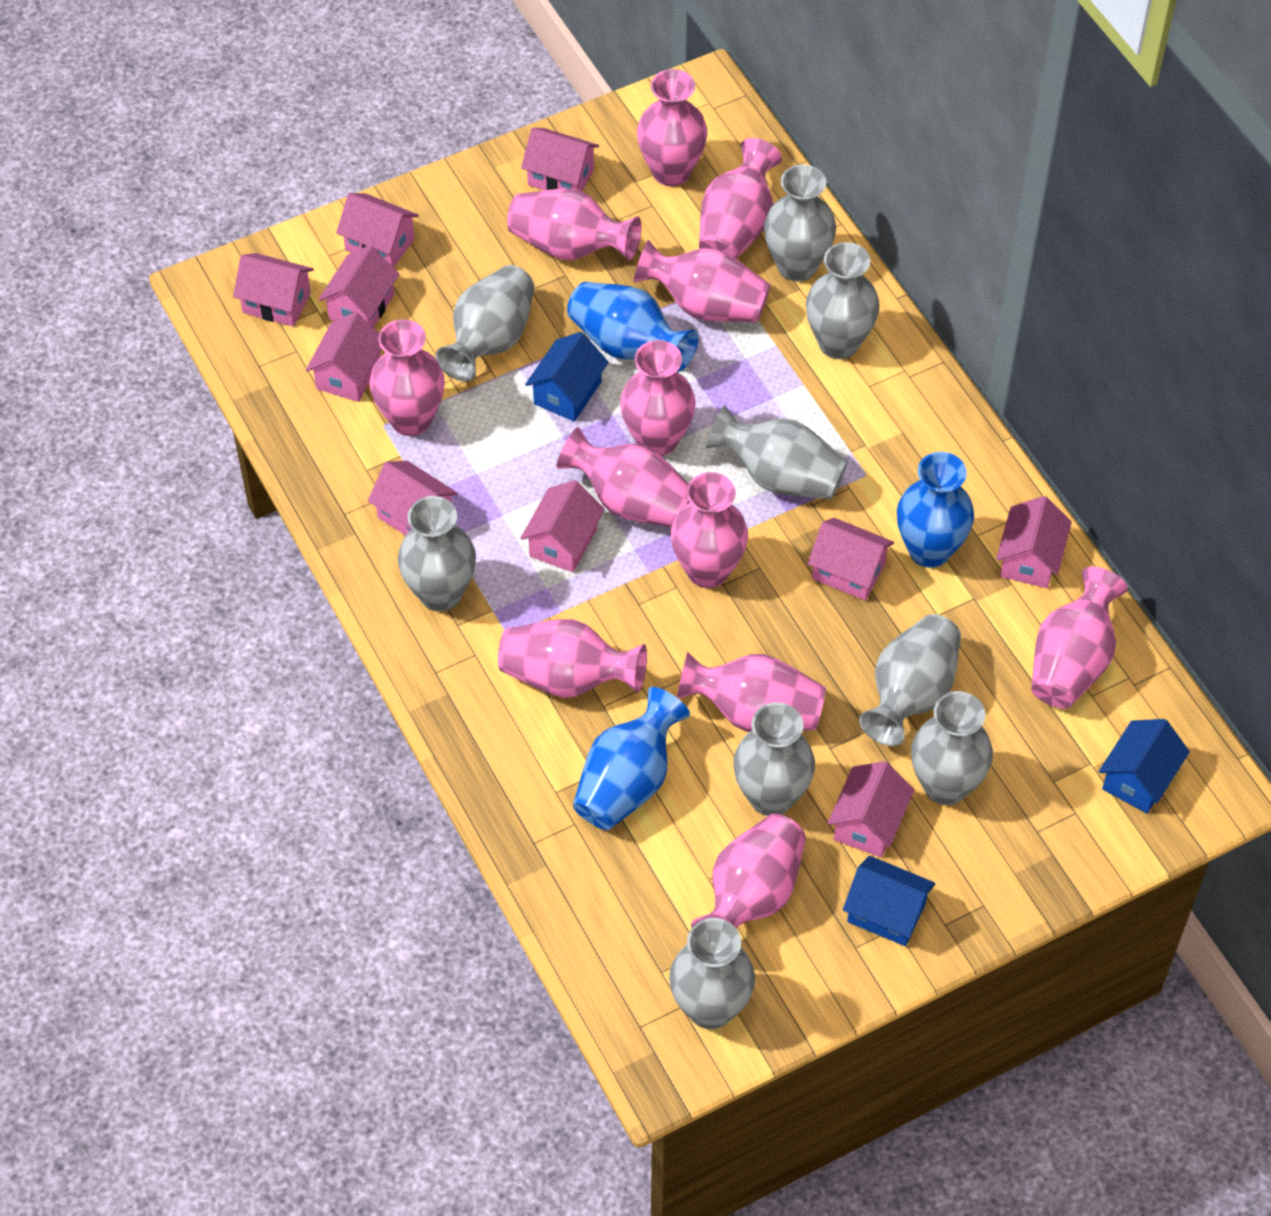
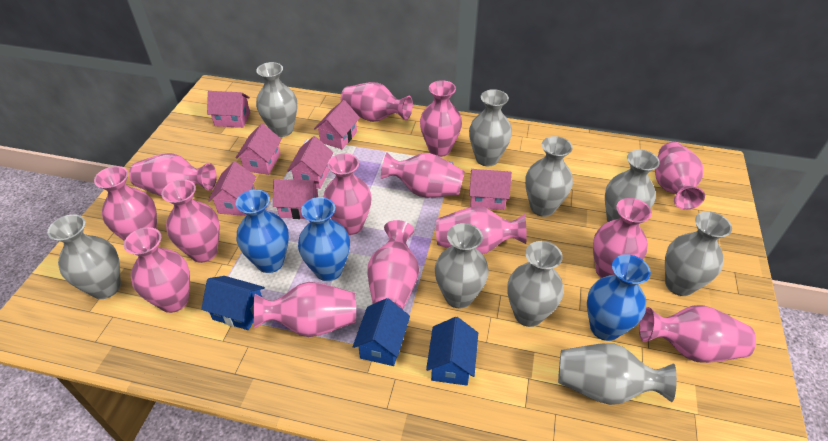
pink house: 10 -> 7
pink vase: 12 -> 14

